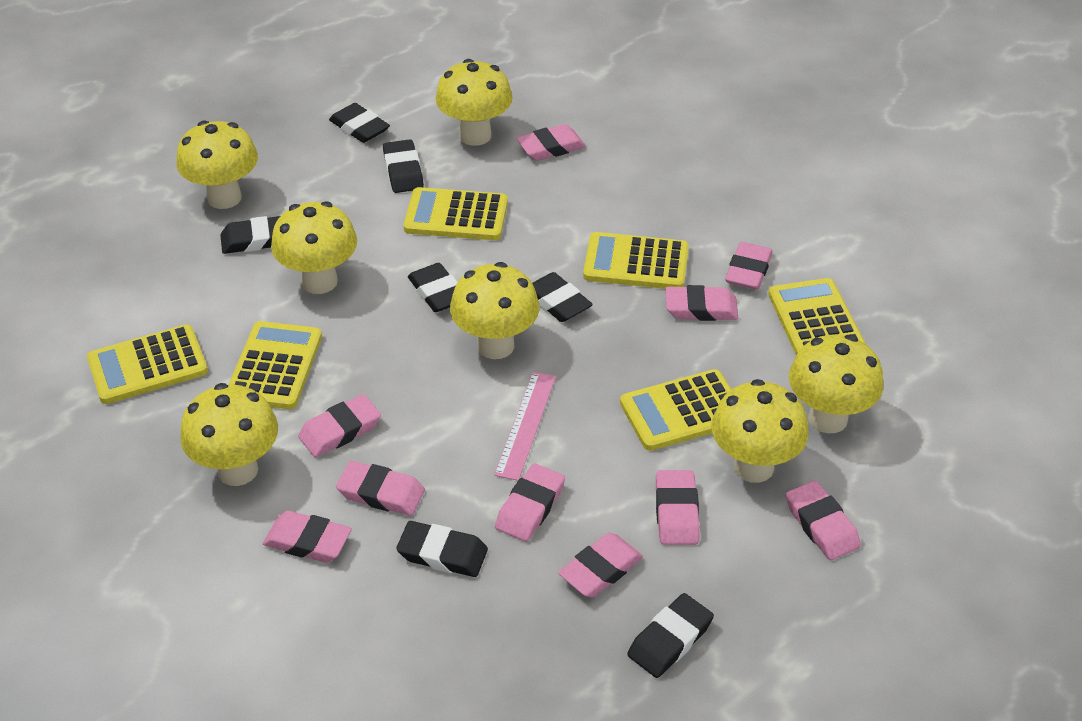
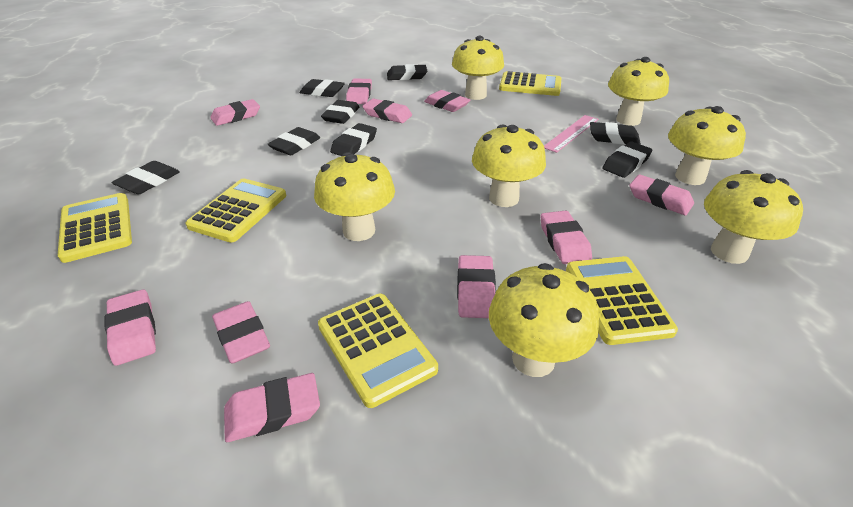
black eraser: 7 -> 8
yellow calculator: 6 -> 5

